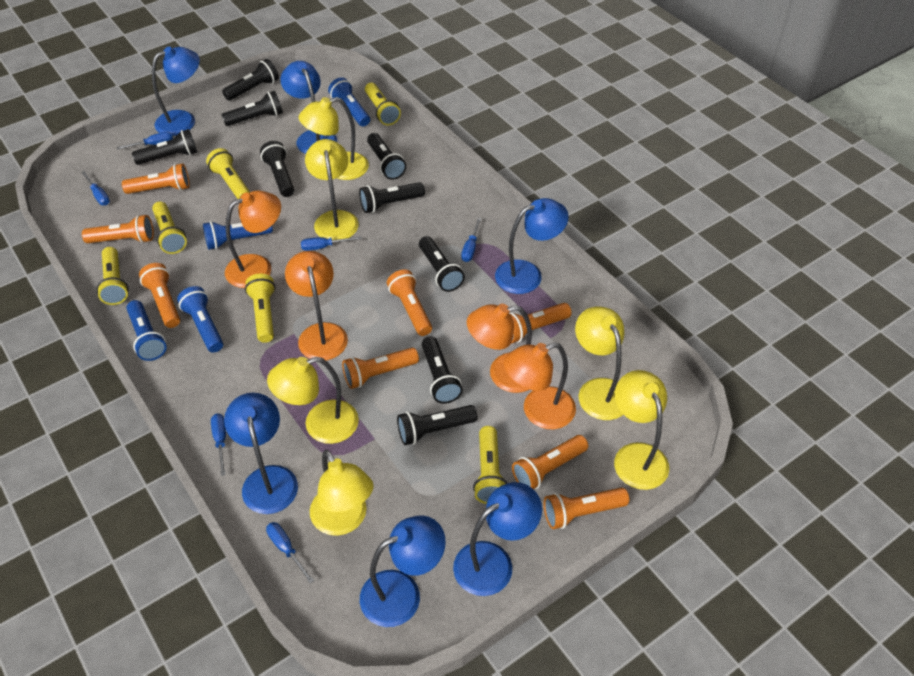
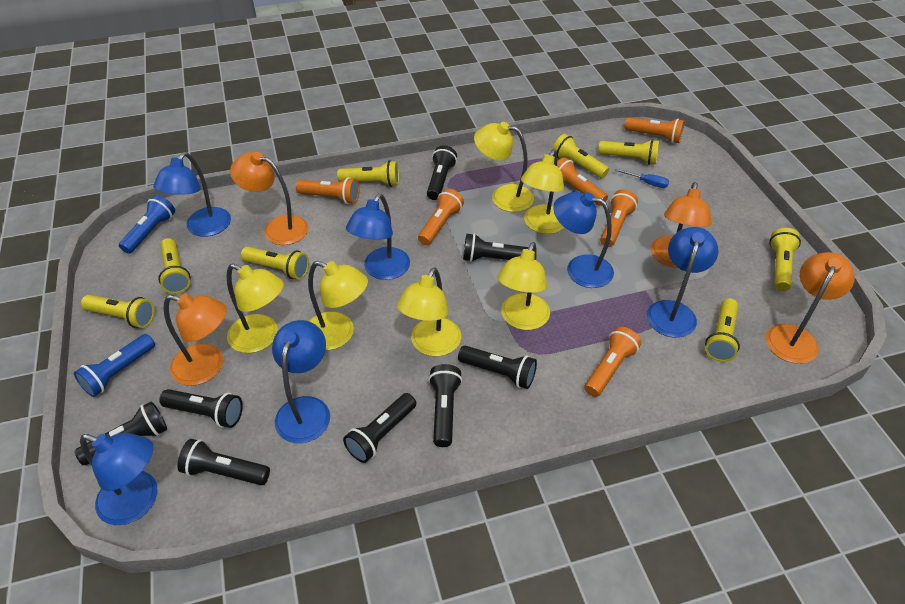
black flashlight: 9 -> 8
blue flashlight: 4 -> 2
blue screwdriver: 6 -> 1
orange flashlight: 8 -> 6
yellow flashlight: 6 -> 8

